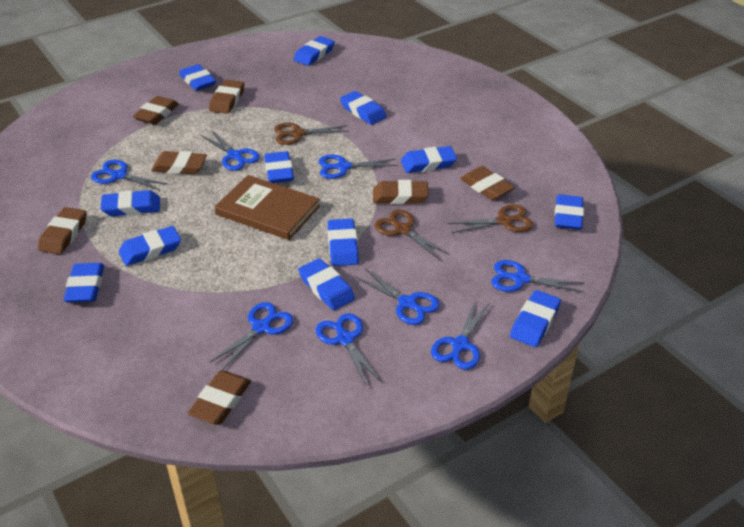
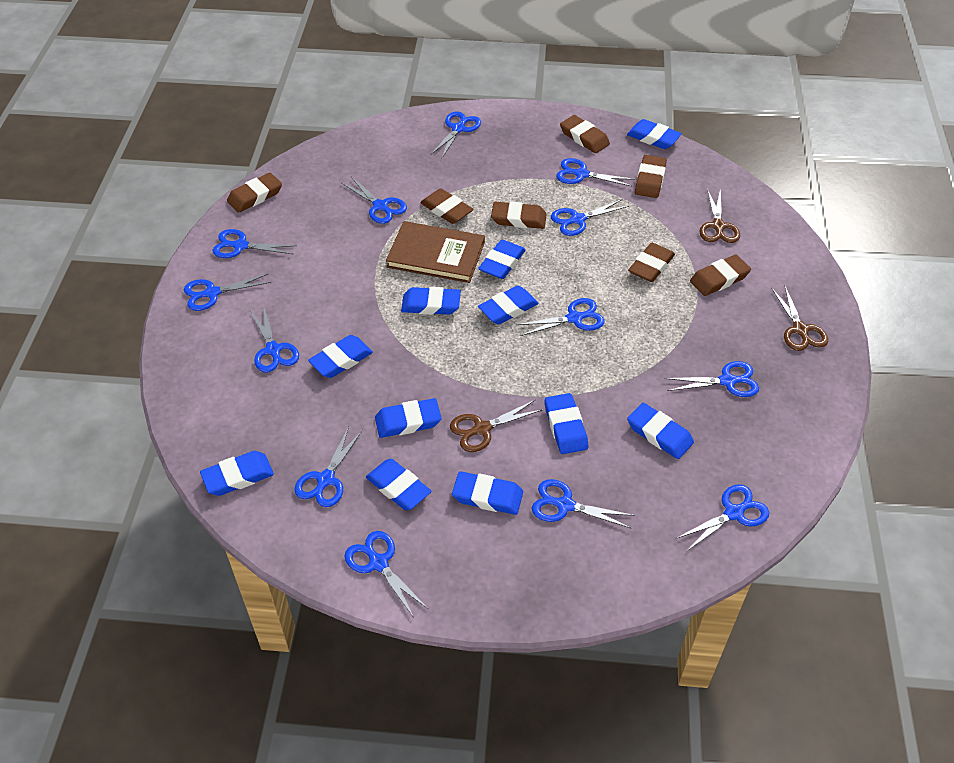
blue eraser: 12 -> 11
blue scissors: 8 -> 13

